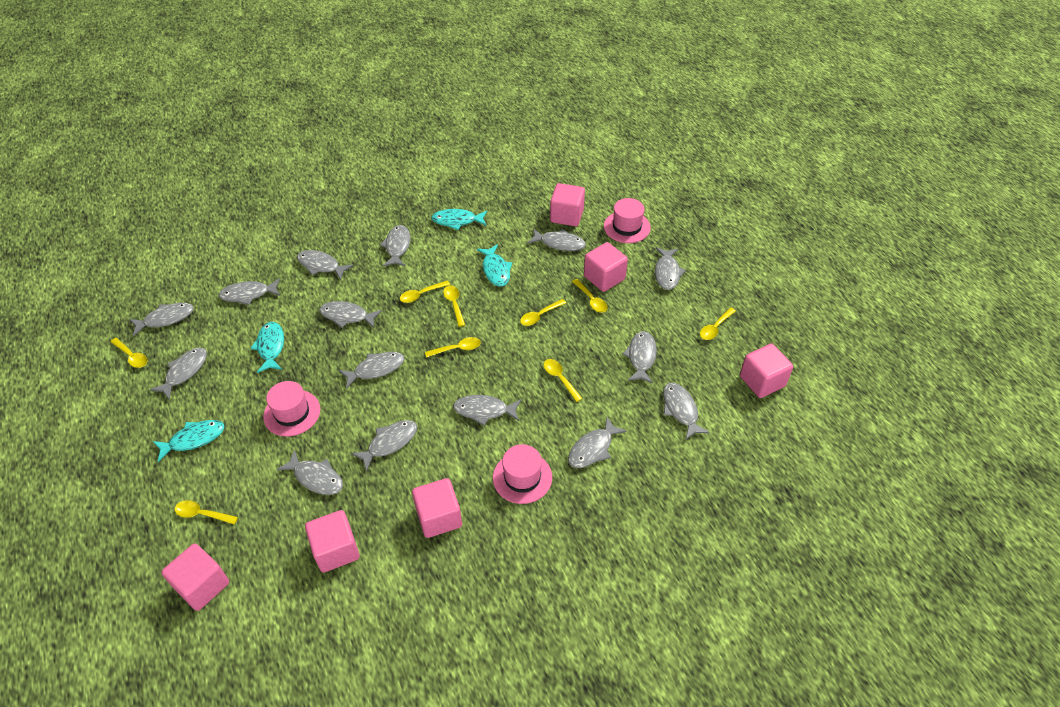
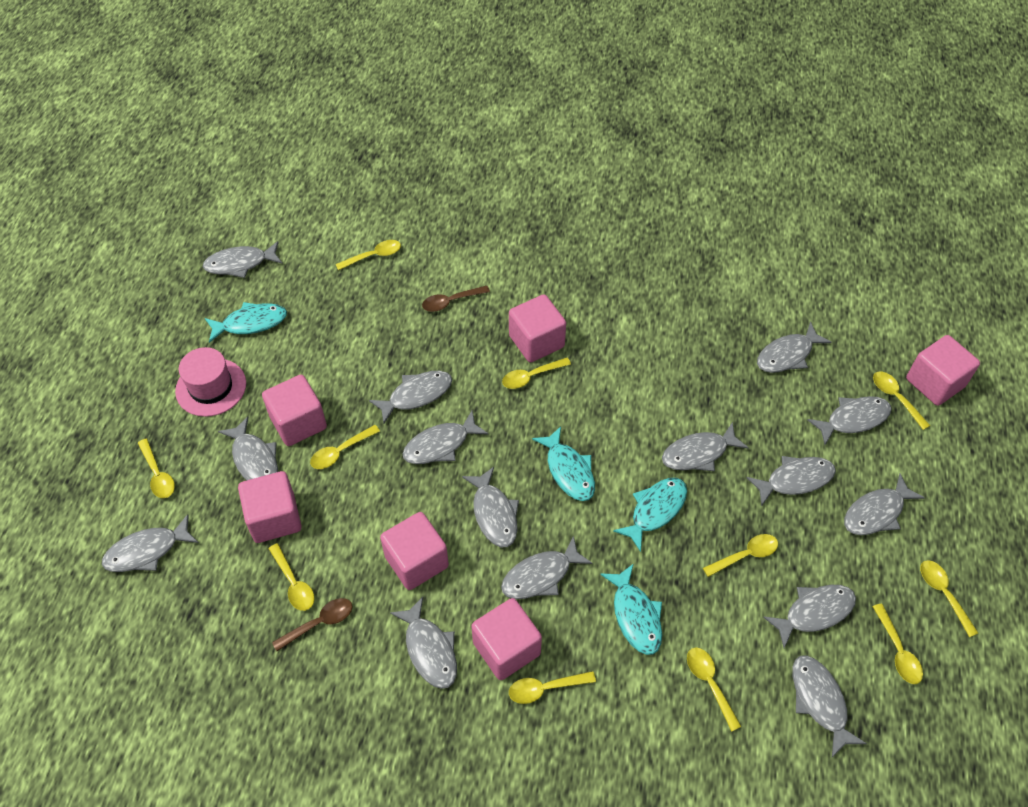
brown spoon: 0 -> 2
pink hat: 3 -> 1
yellow spoon: 9 -> 11

